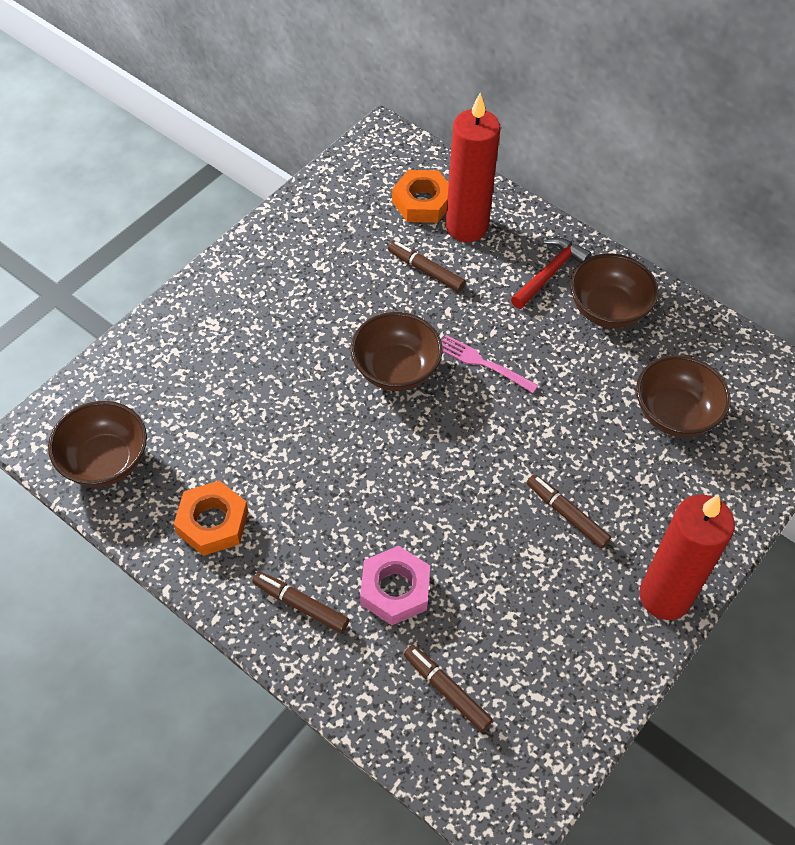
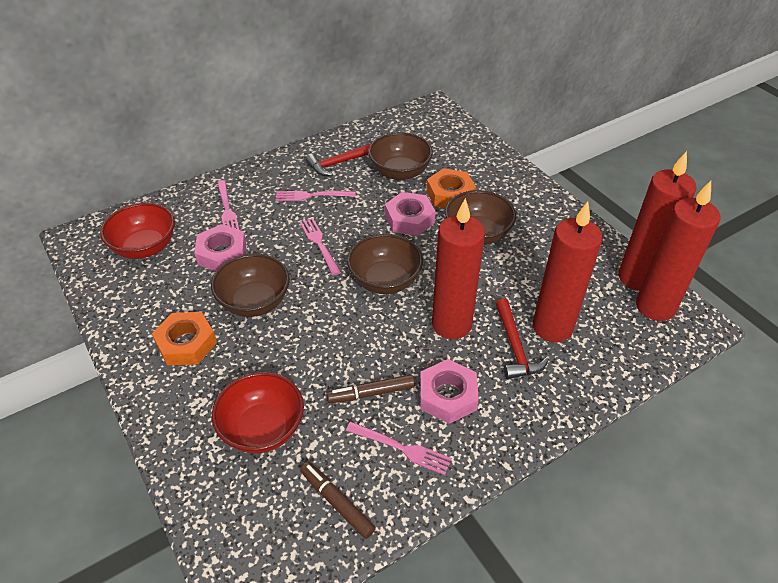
brown marker: 4 -> 2
pink fork: 1 -> 4
pink nut: 1 -> 3
red bowl: 0 -> 2
red candle: 2 -> 4
red hammer: 1 -> 2

